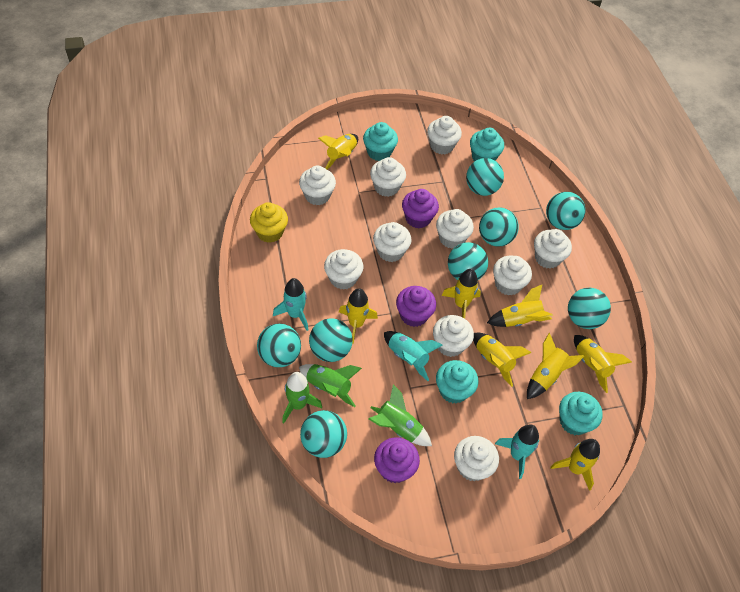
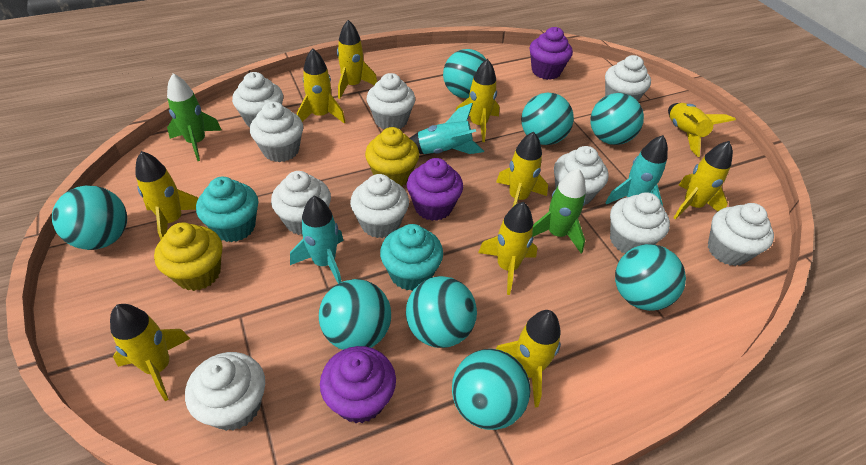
green rocket: 3 -> 2
turquoise cupcake: 4 -> 2
yellow cupcake: 1 -> 2
yellow rocket: 8 -> 10

